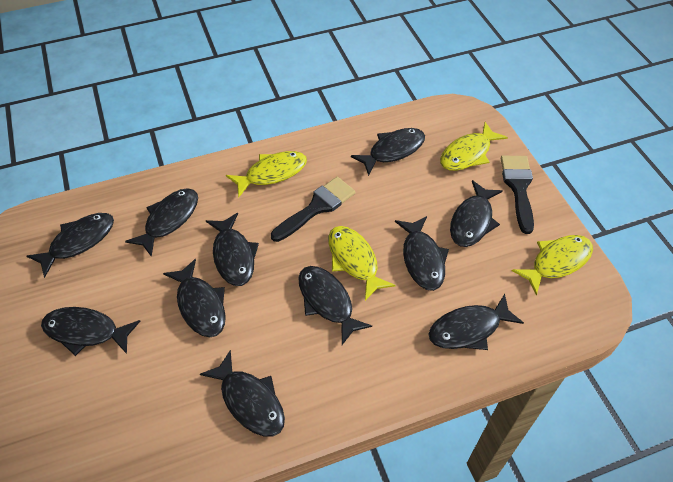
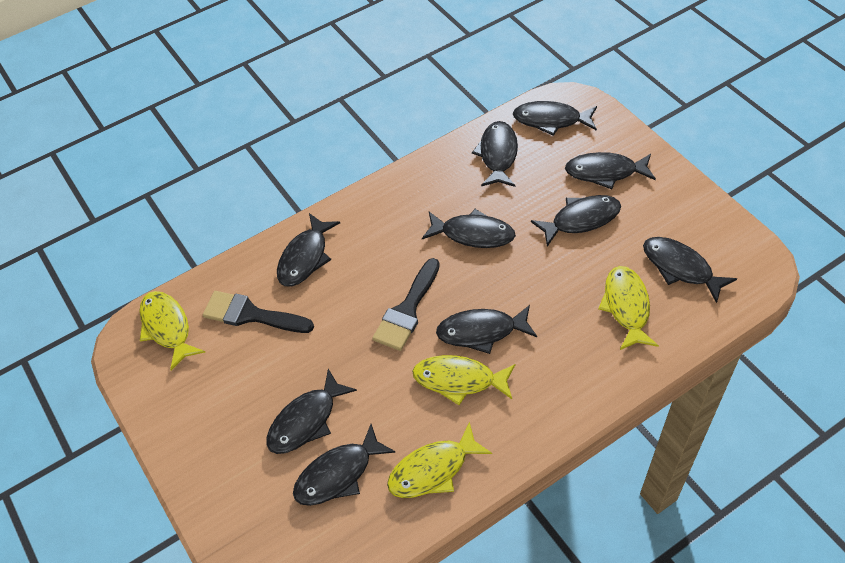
black fish: 11 -> 10

